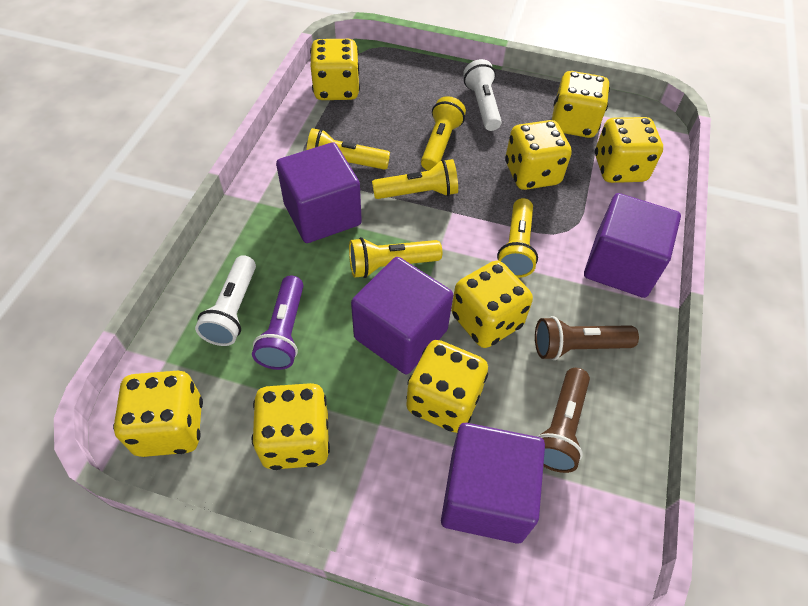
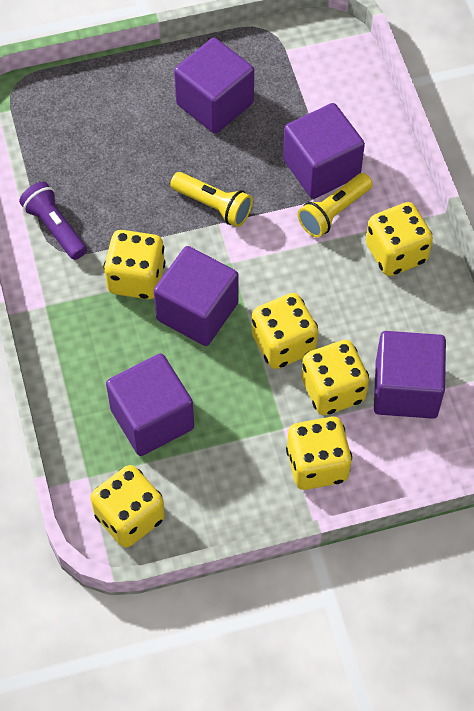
brown flashlight: 2 -> 0
purple cube: 4 -> 5
white flashlight: 2 -> 0
yellow dice: 8 -> 6
yellow flashlight: 5 -> 2

